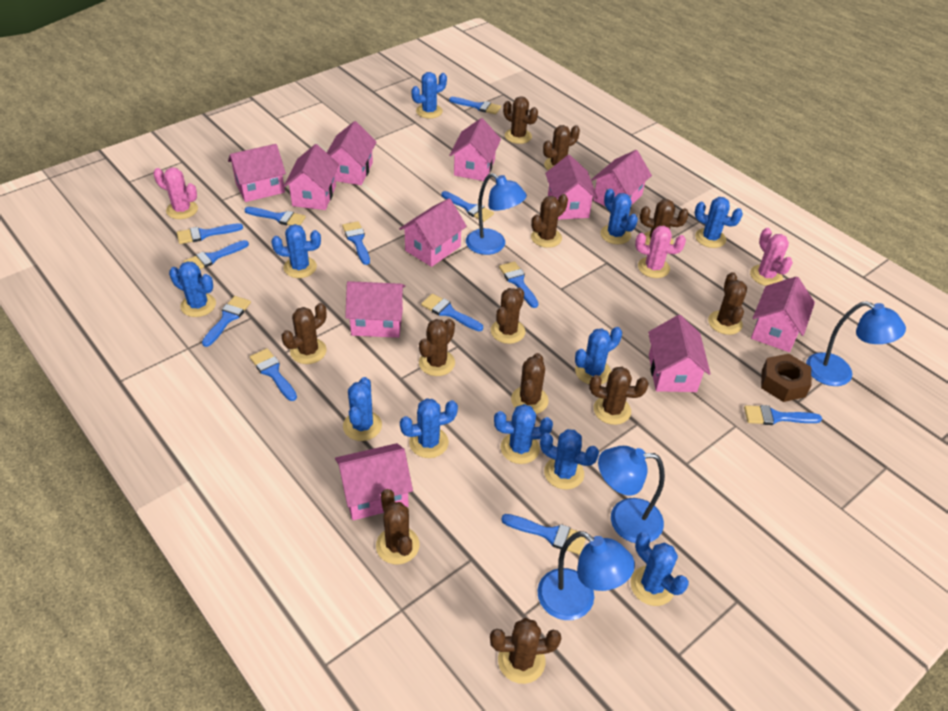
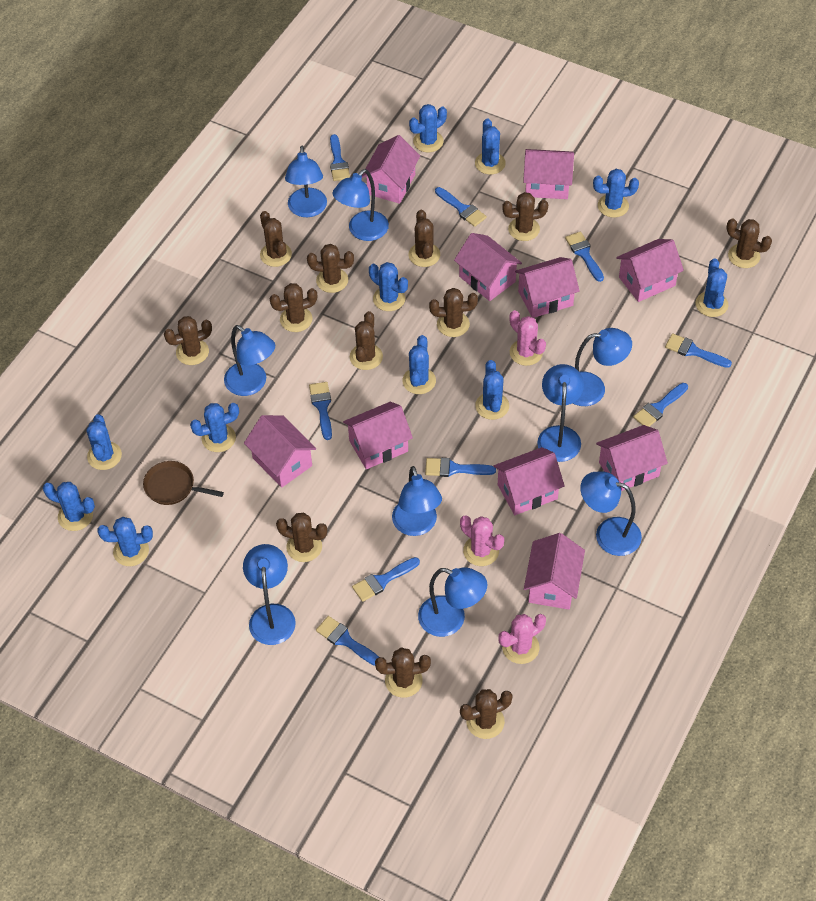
blue brush: 12 -> 9
blue lamp: 4 -> 9
brown nut: 1 -> 0
brown pan: 0 -> 1
pink house: 11 -> 10

